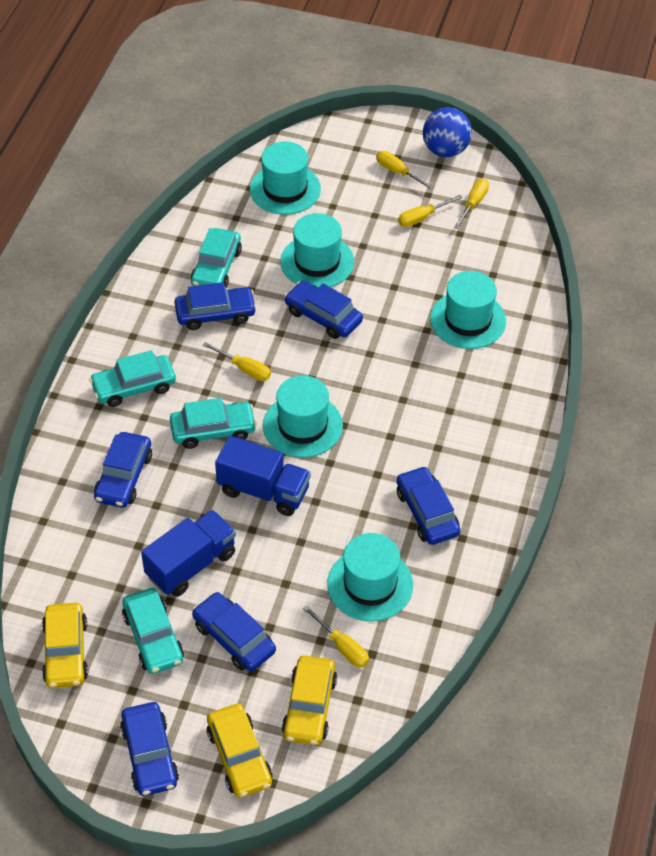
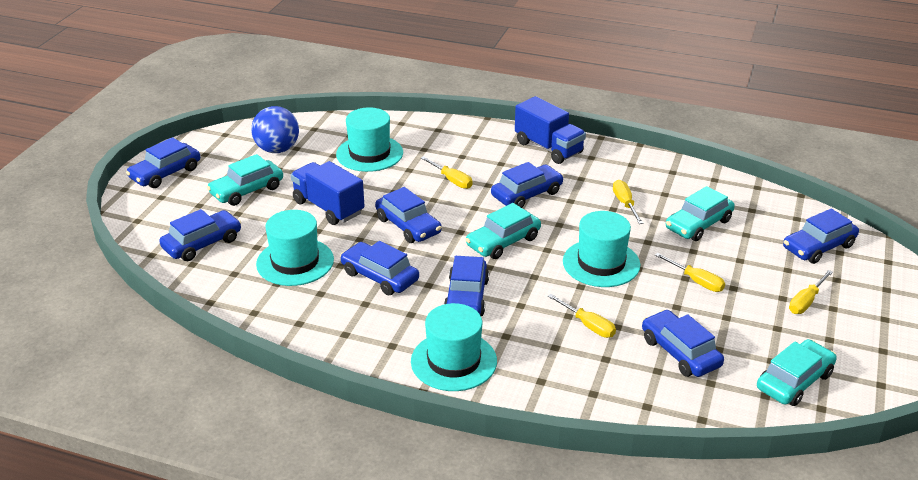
blue car: 6 -> 8
turquoise hat: 5 -> 4
yellow car: 3 -> 0

